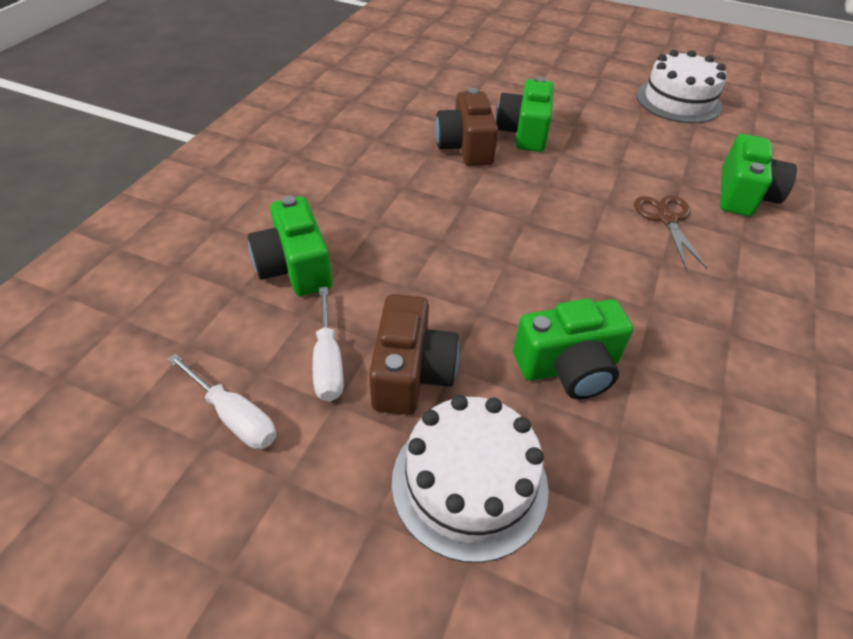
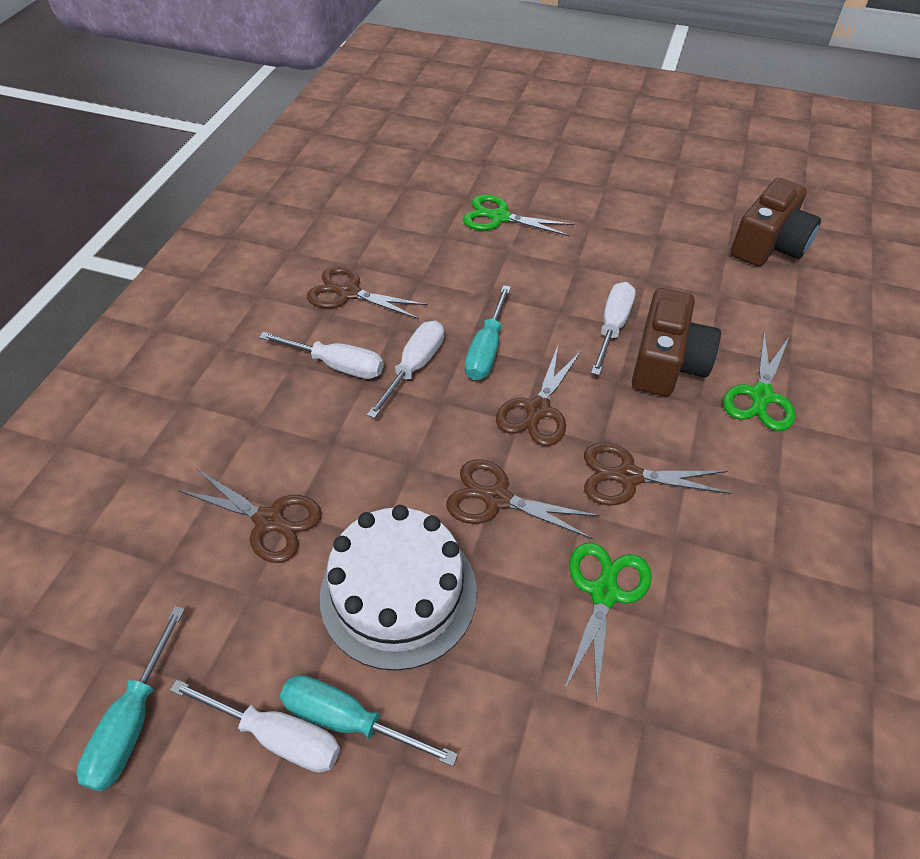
brown scissors: 1 -> 5
green camera: 4 -> 0
green scissors: 0 -> 3
turquoise screwdriver: 0 -> 3
white cake: 2 -> 1
white screwdriver: 2 -> 4

